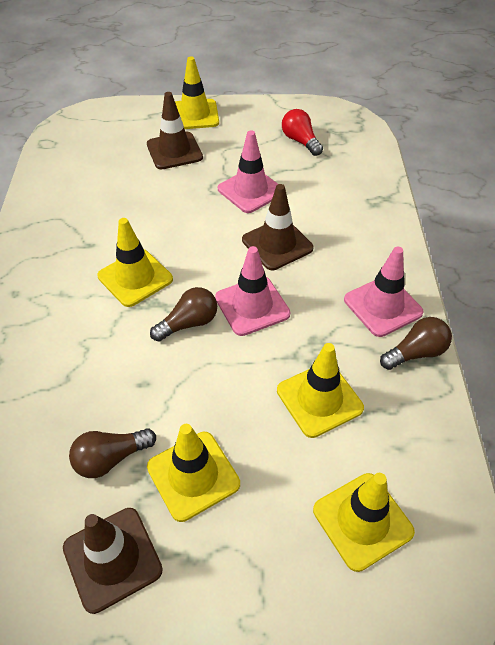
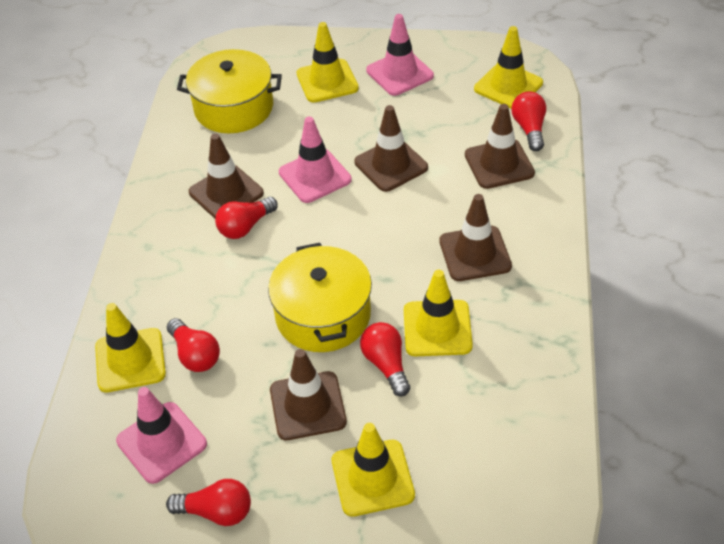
brown light bulb: 3 -> 0
brown traffic cone: 3 -> 5
red light bulb: 1 -> 5
yellow pot: 0 -> 2

